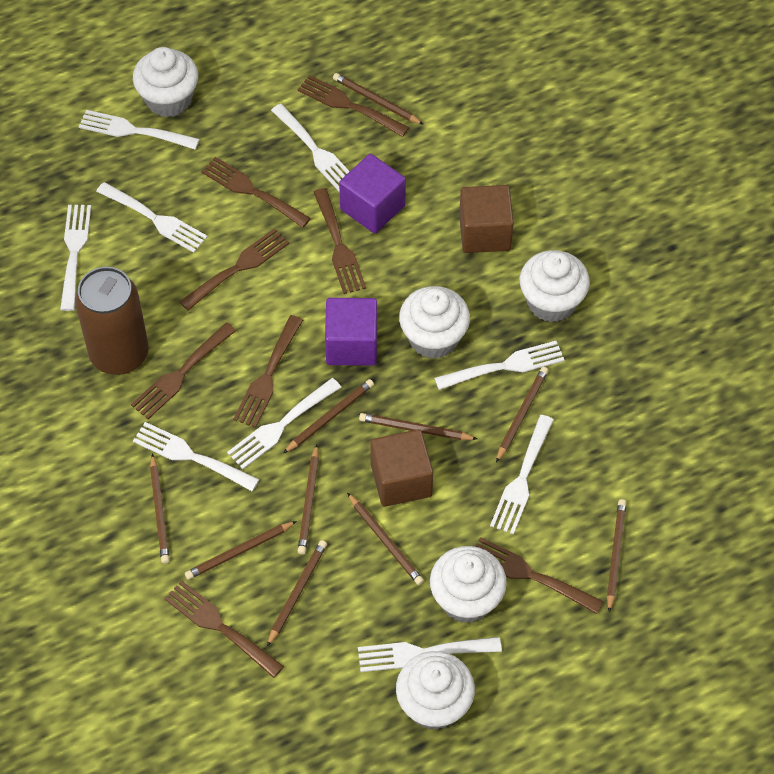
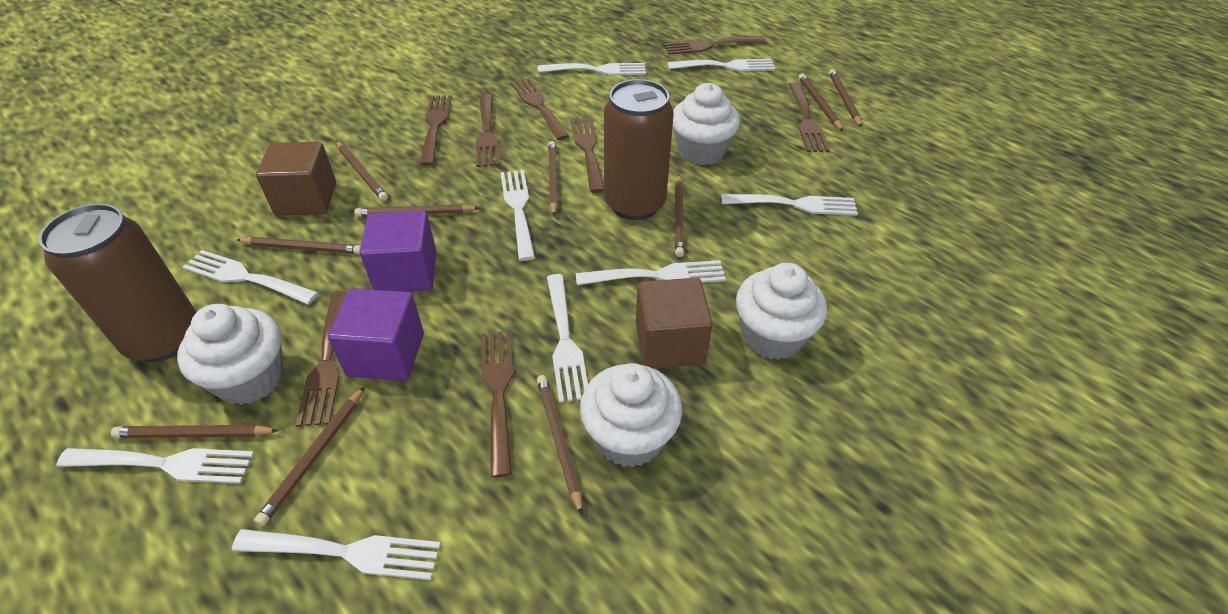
brown can: 1 -> 2
white cupcake: 5 -> 4

